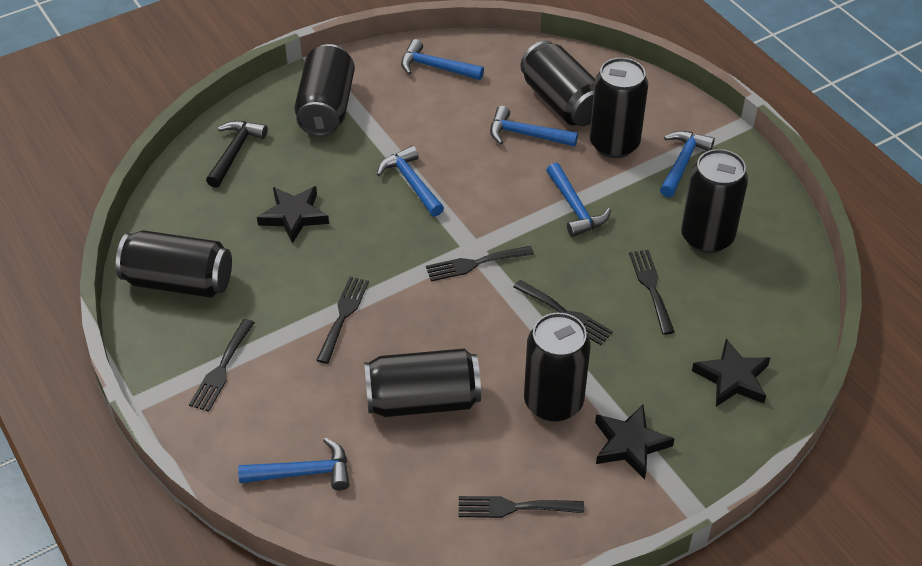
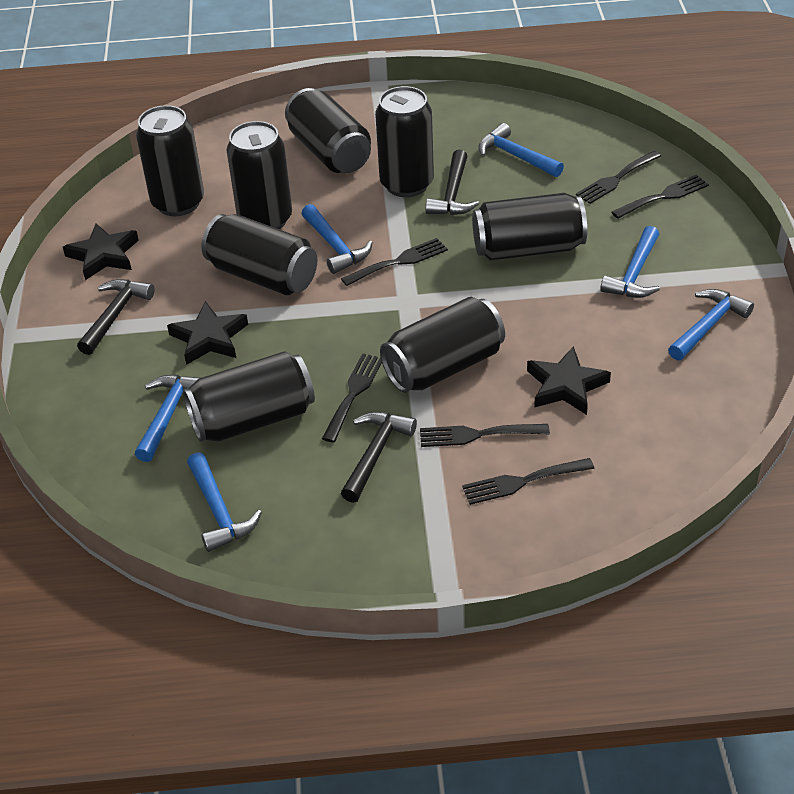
black can: 7 -> 8
black hammer: 1 -> 3

